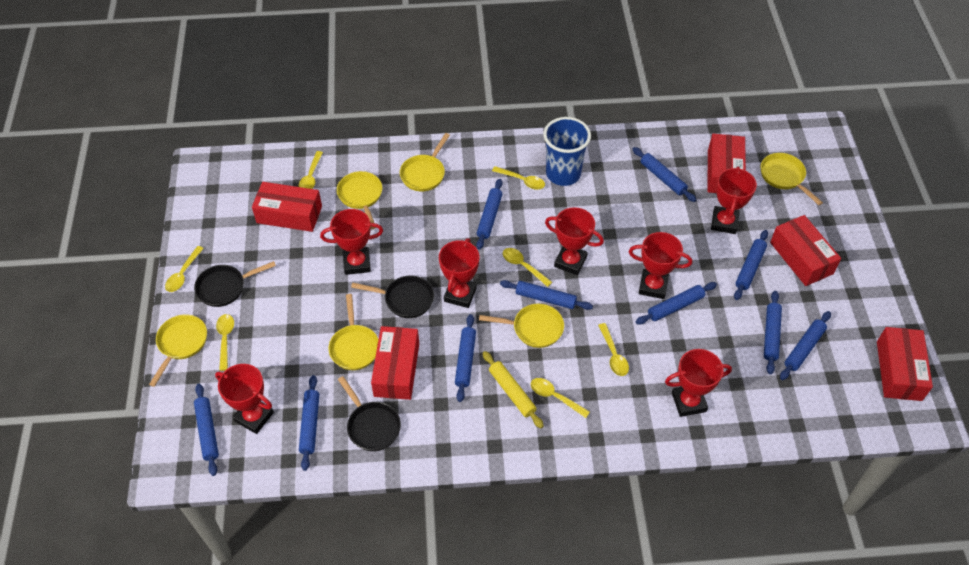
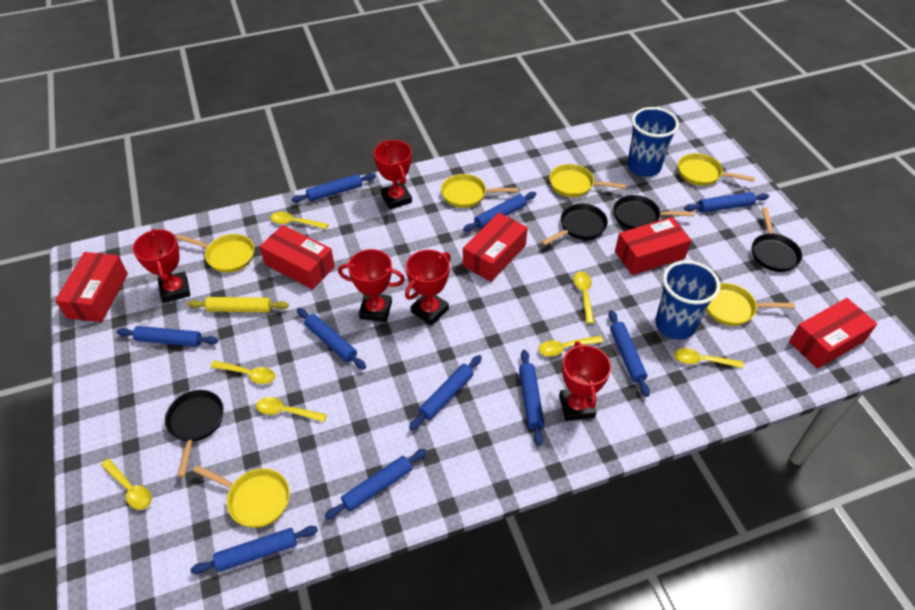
black pan: 3 -> 4
blue cup: 1 -> 2
red trophy: 7 -> 5

